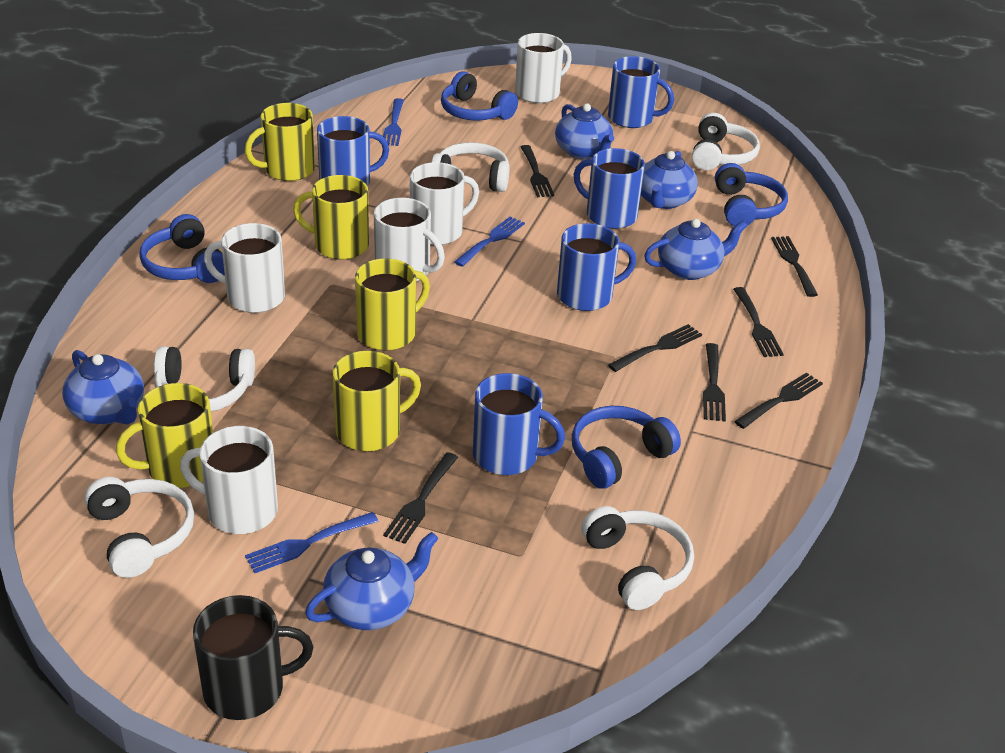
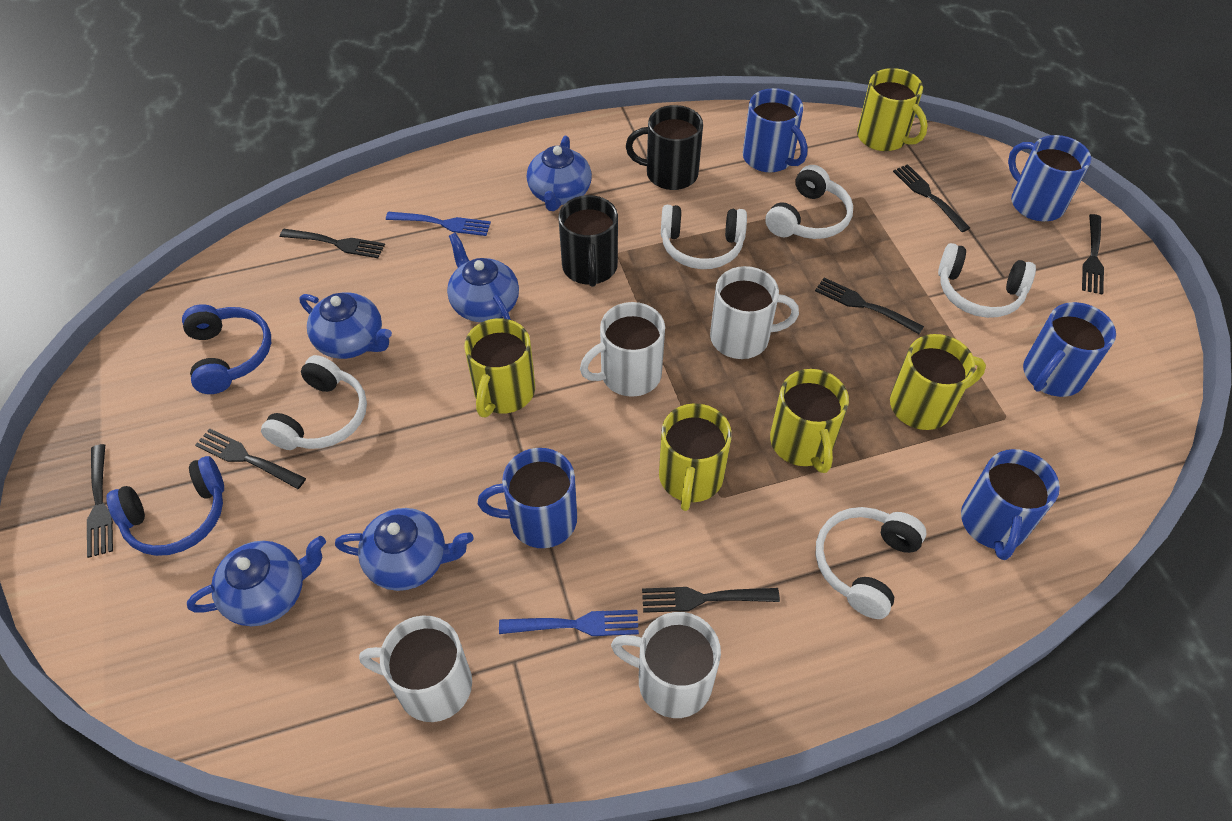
black mug: 1 -> 2
blue fork: 3 -> 2
blue headphones: 4 -> 2
white mug: 5 -> 4

